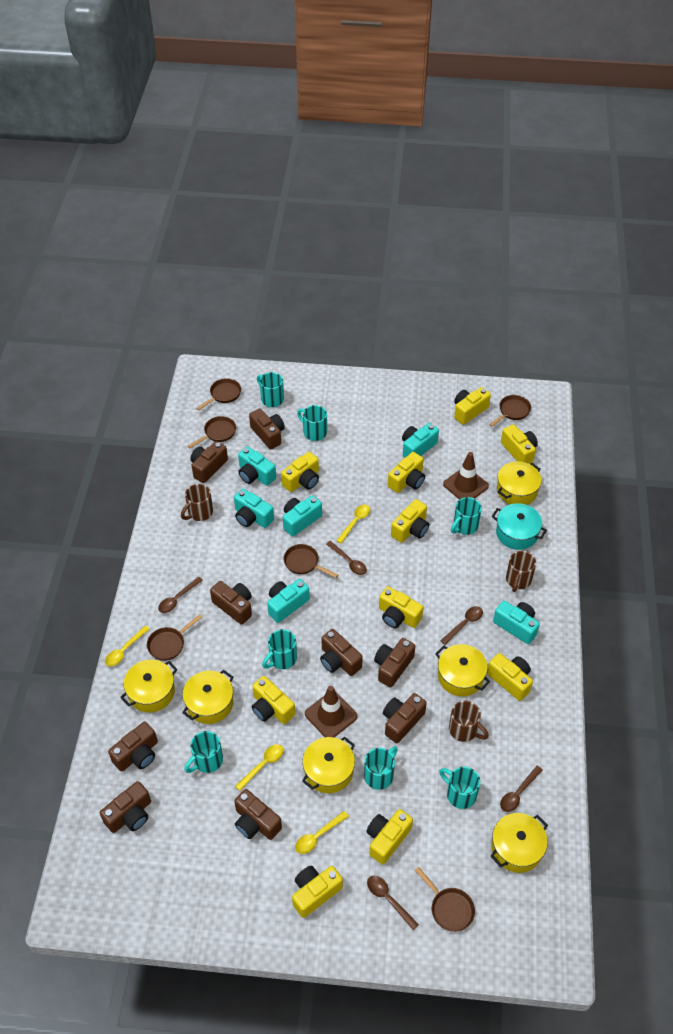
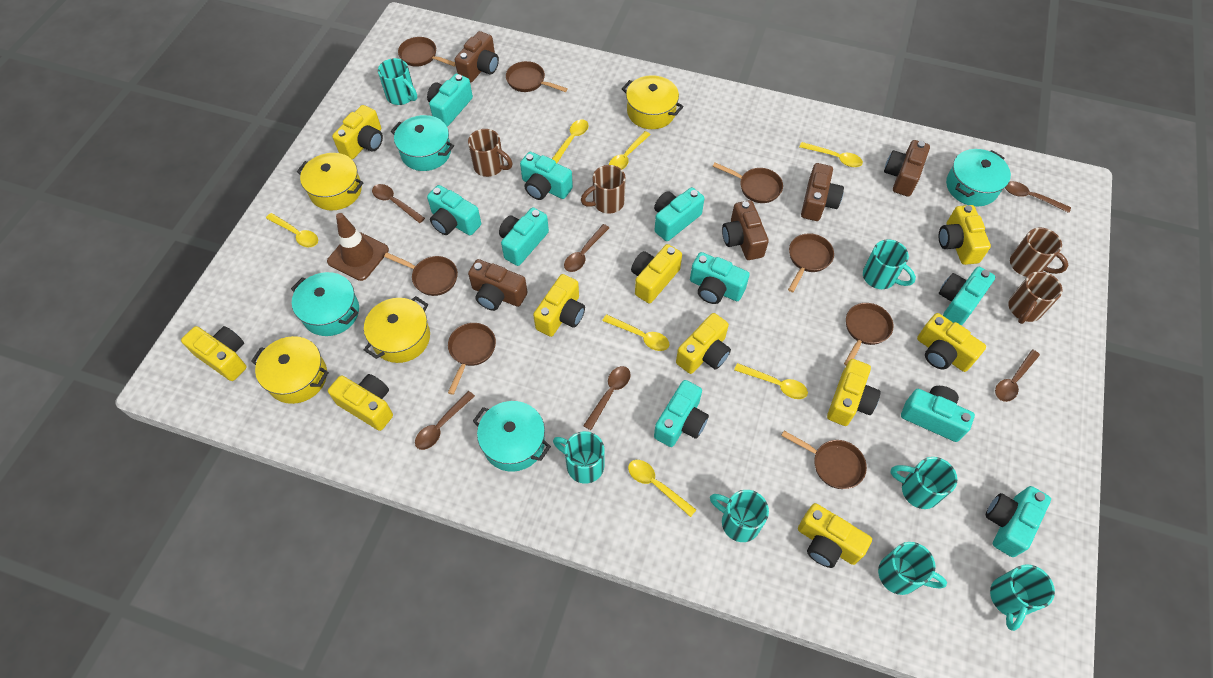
brown camera: 9 -> 5
brown mug: 3 -> 4
brown pan: 6 -> 8
brown spoon: 5 -> 6
brown traffic cone: 2 -> 1
turquoise camera: 6 -> 10
turquoise pot: 1 -> 4
yellow pot: 6 -> 4
yellow spoon: 4 -> 7

